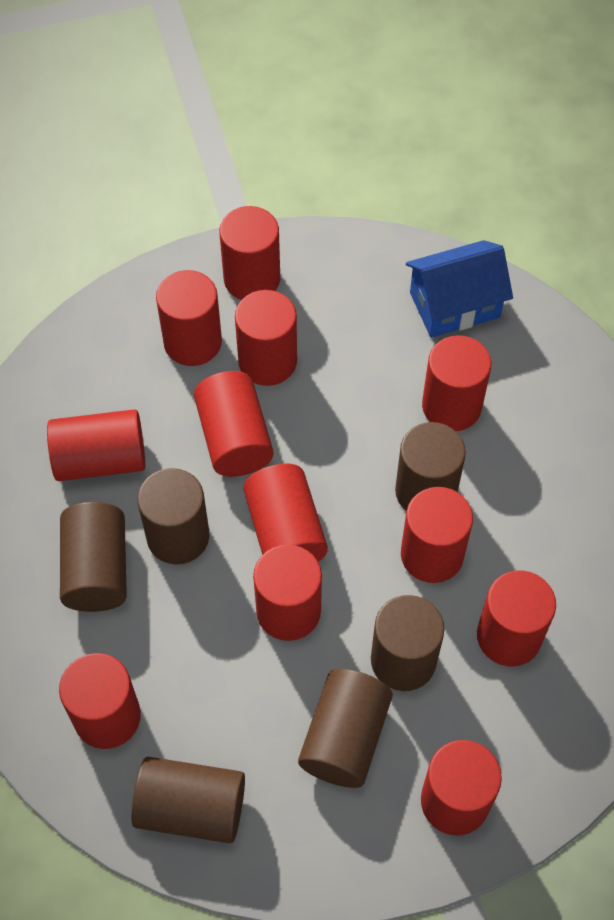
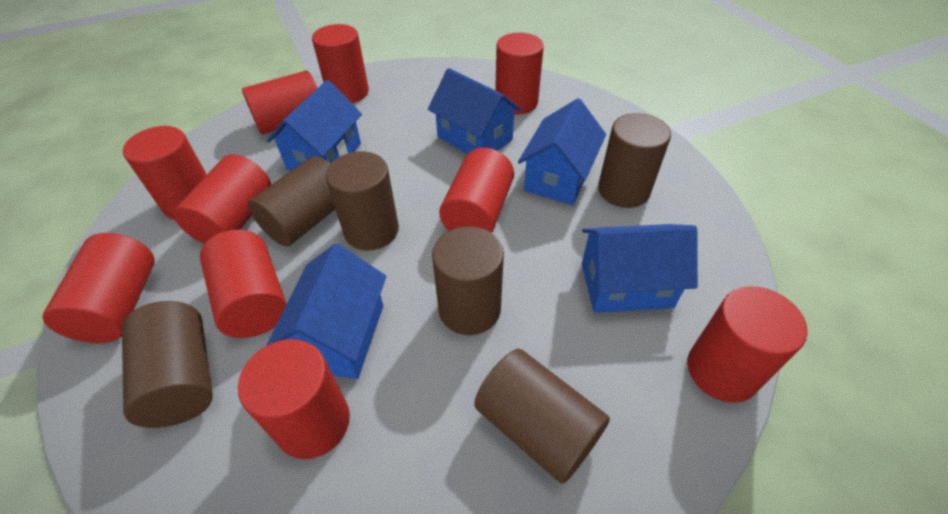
blue house: 1 -> 5
red cylinder: 12 -> 10

